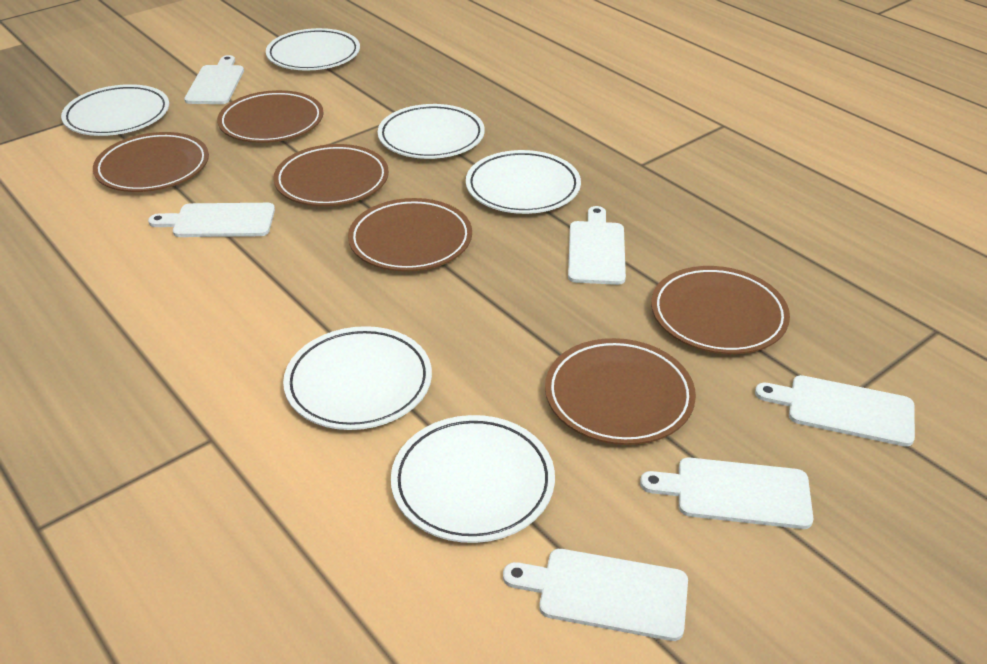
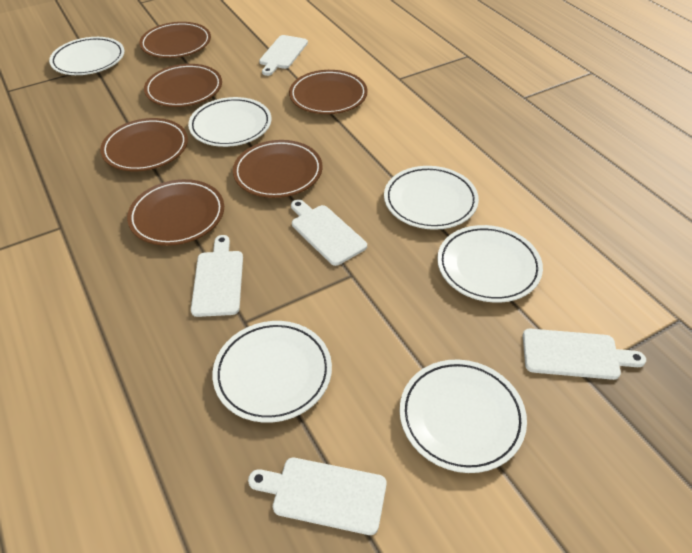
white cutting board: 6 -> 5

